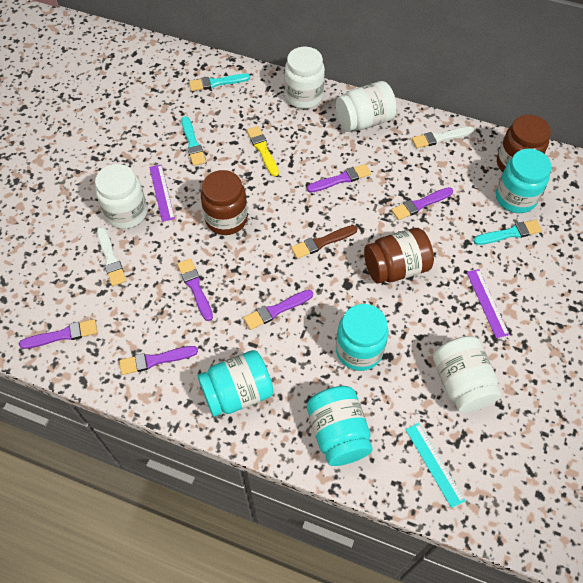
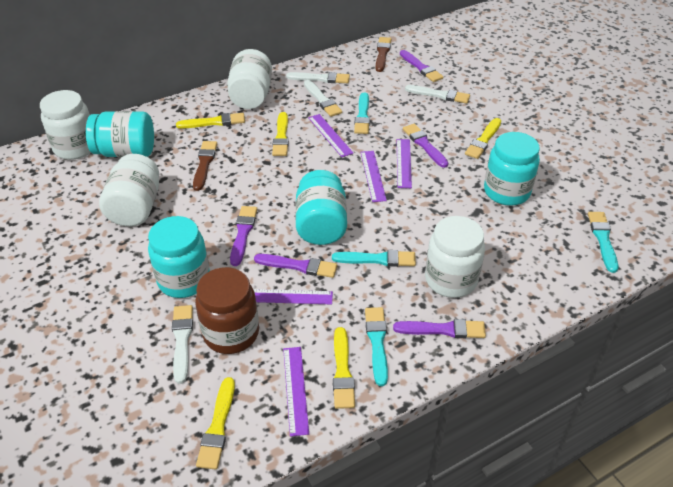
brown brush: 1 -> 2
brown jar: 3 -> 1
purple brush: 6 -> 5
purple ruler: 2 -> 5
turquoise brush: 3 -> 4
turquoise ruler: 1 -> 0
white brush: 2 -> 4
yellow brush: 1 -> 5

